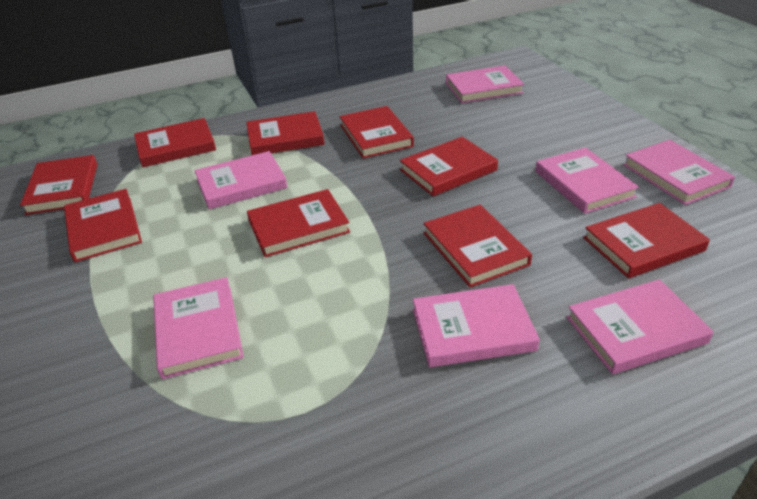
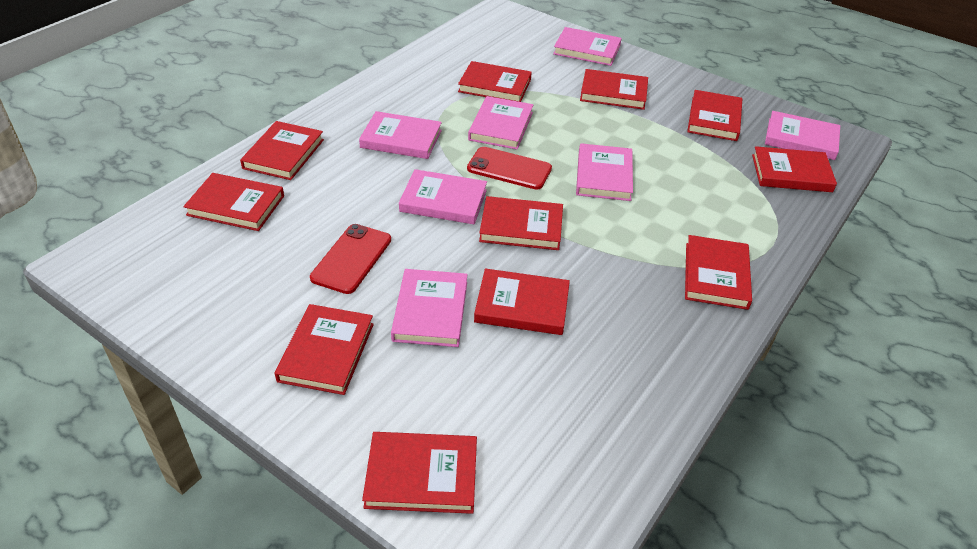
red book: 9 -> 11
red phone: 0 -> 2

